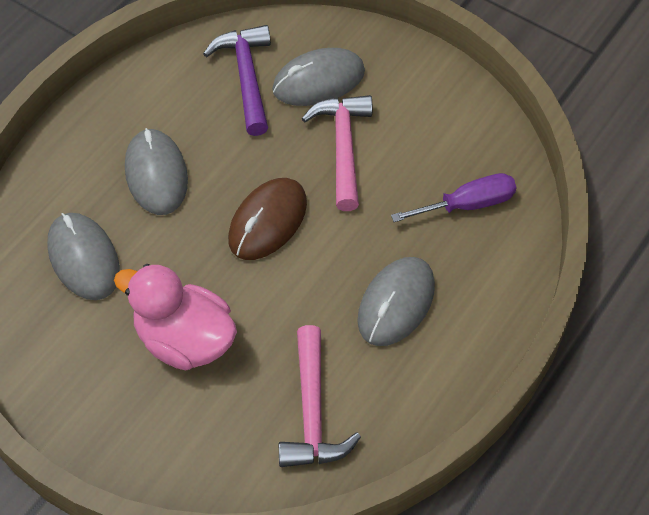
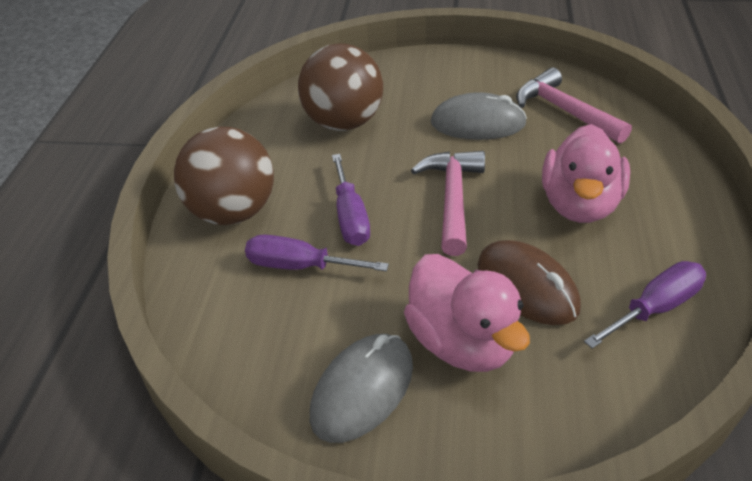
brown ball: 0 -> 2
grey mouse: 4 -> 2
pink duck: 1 -> 2
purple hammer: 1 -> 0
purple screwdriver: 1 -> 3

